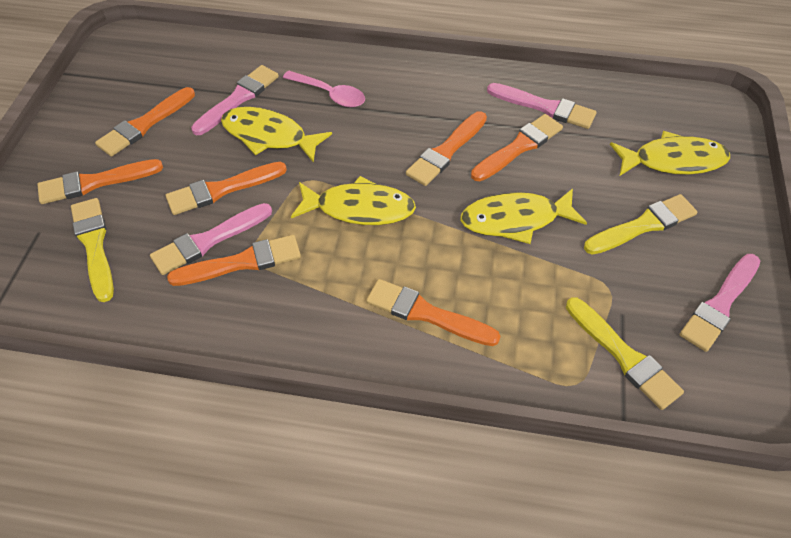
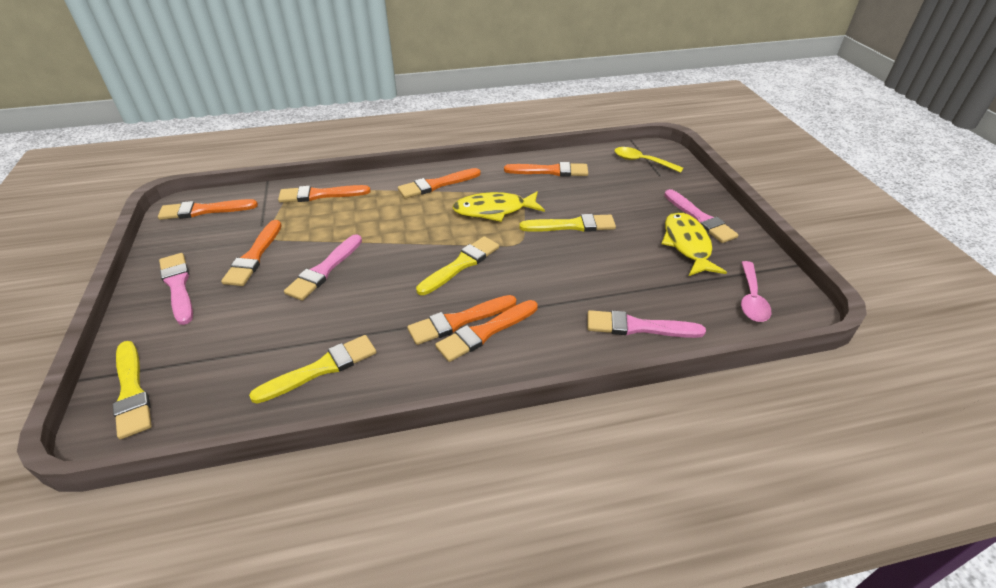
yellow brush: 3 -> 4
yellow fish: 4 -> 2
yellow spoon: 0 -> 1

